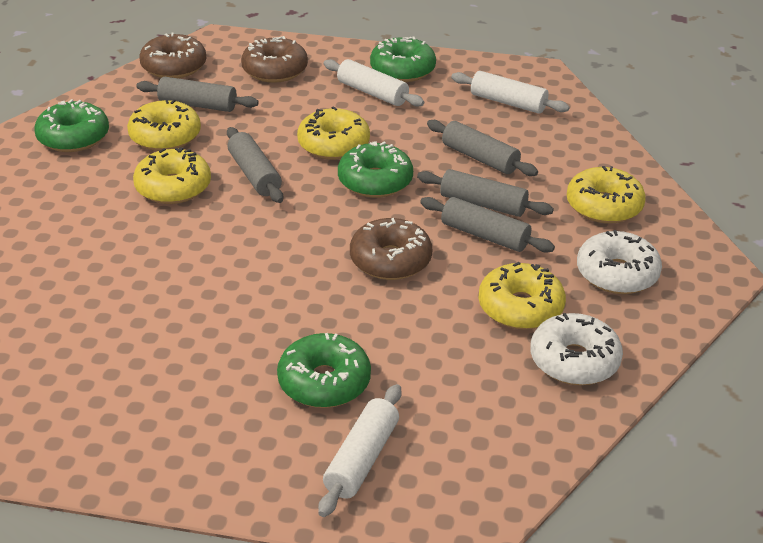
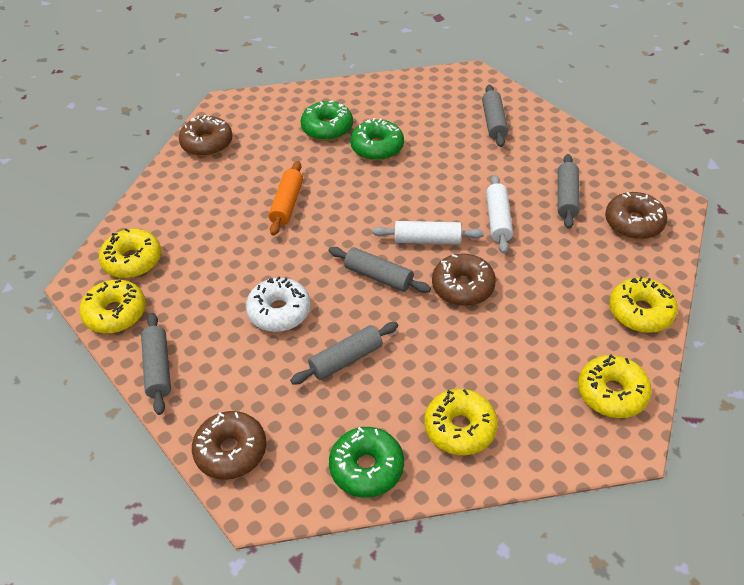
brown donut: 3 -> 4
green donut: 4 -> 3
orange rolling pin: 0 -> 1
white donut: 2 -> 1
white rolling pin: 3 -> 2

